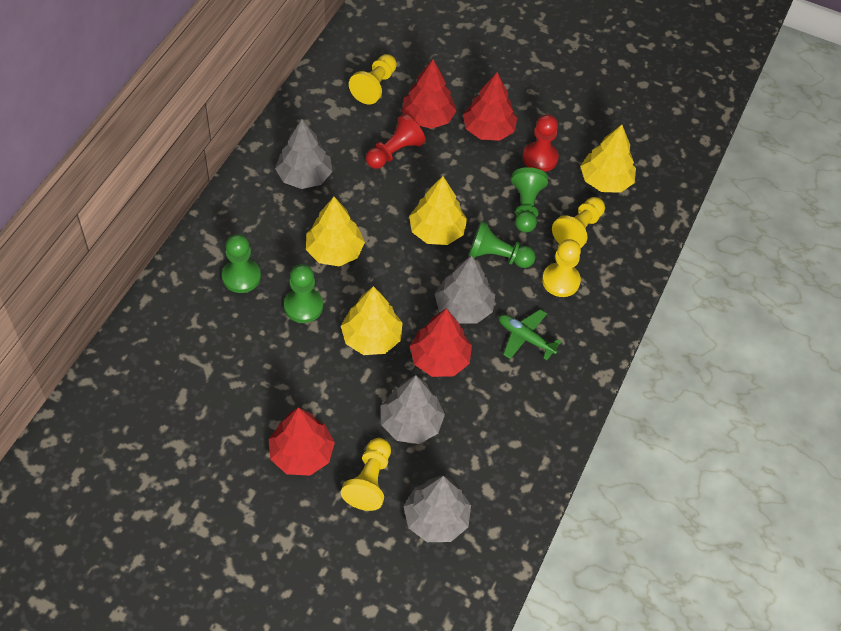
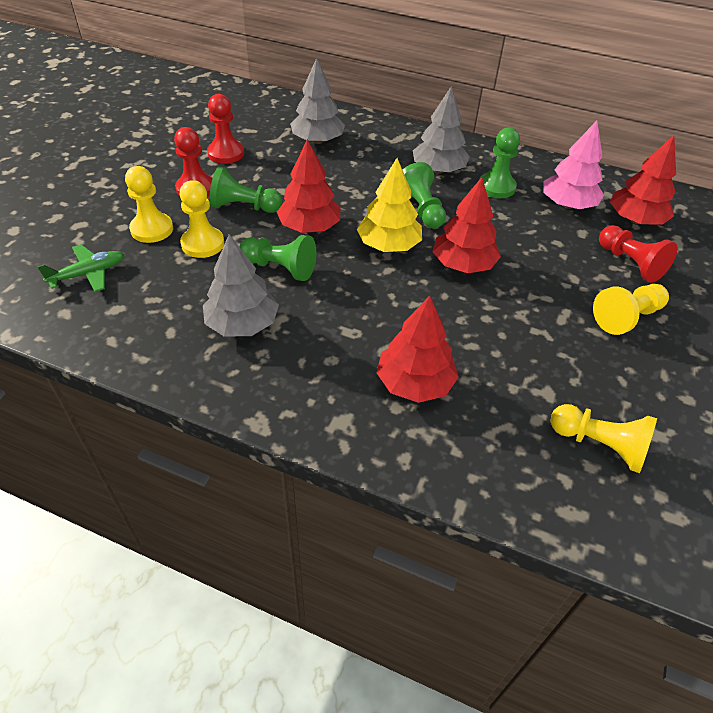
grey tree: 4 -> 3
pink tree: 0 -> 1
red pawn: 2 -> 3
yellow tree: 4 -> 1

